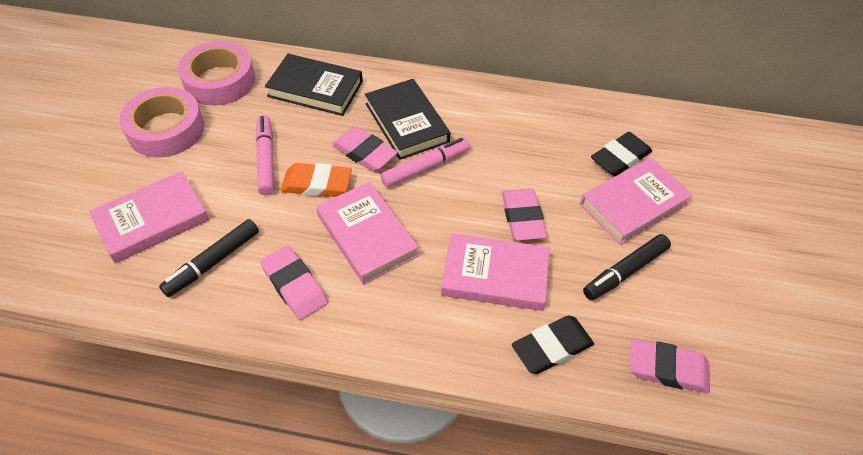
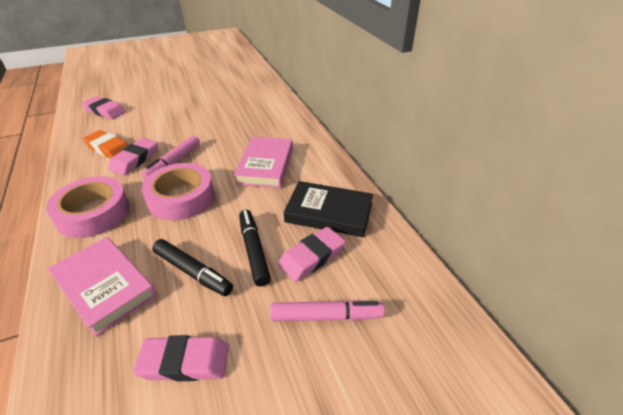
black book: 2 -> 1
black eraser: 2 -> 0
pink book: 4 -> 2

